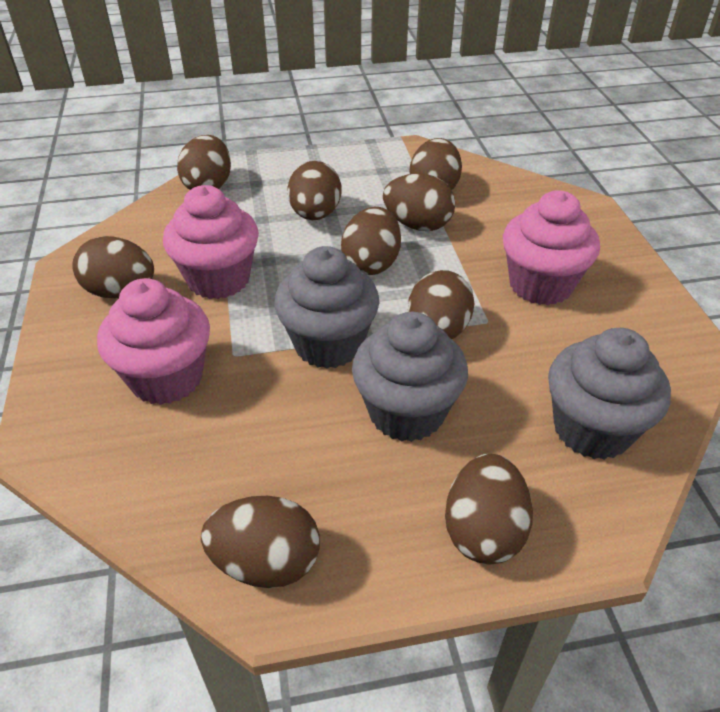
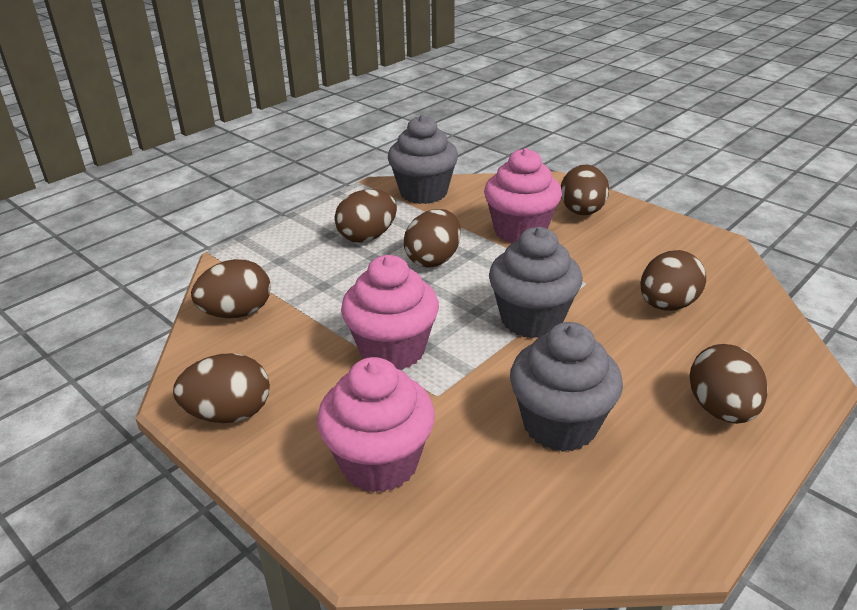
brown egg: 9 -> 7

